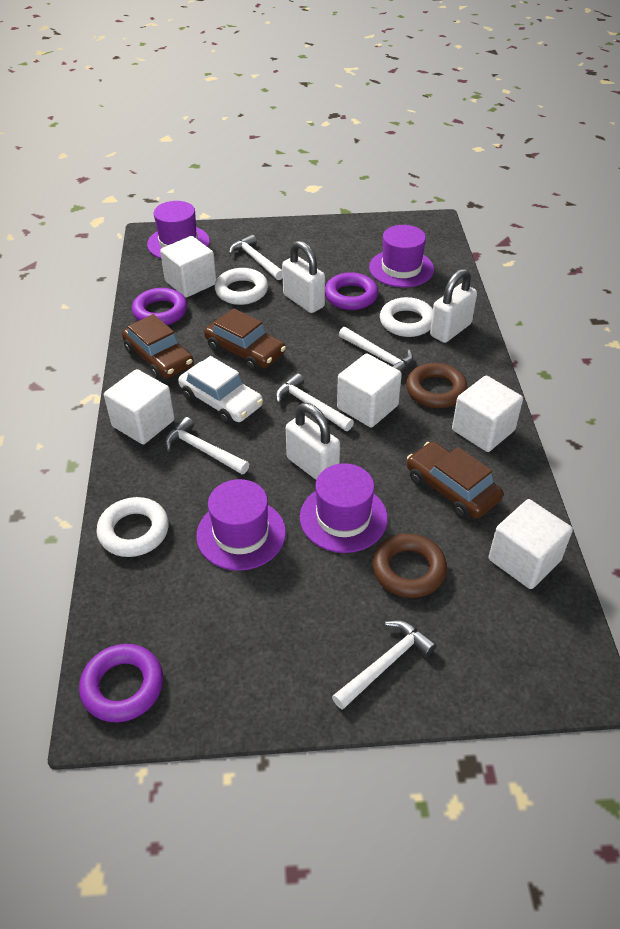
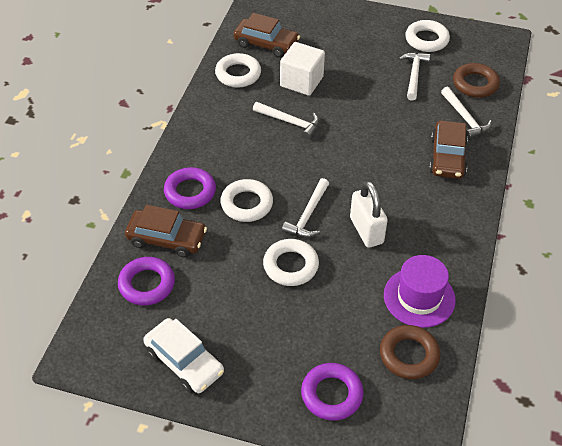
purple hat: 4 -> 1
white cube: 5 -> 1
white hammer: 5 -> 4
white padlock: 3 -> 1
white ring: 3 -> 4

